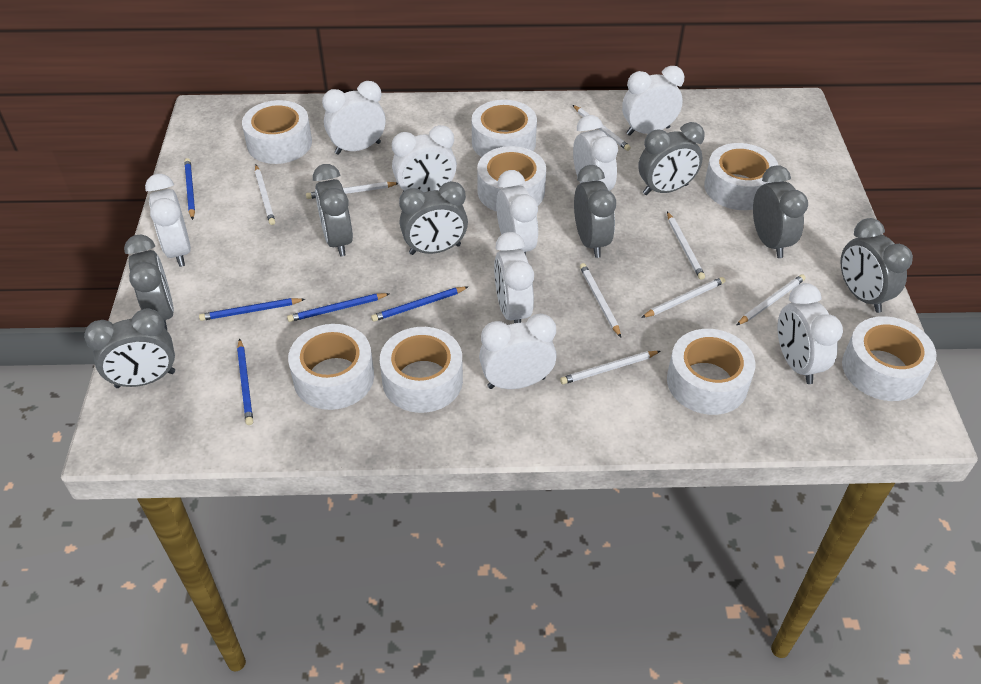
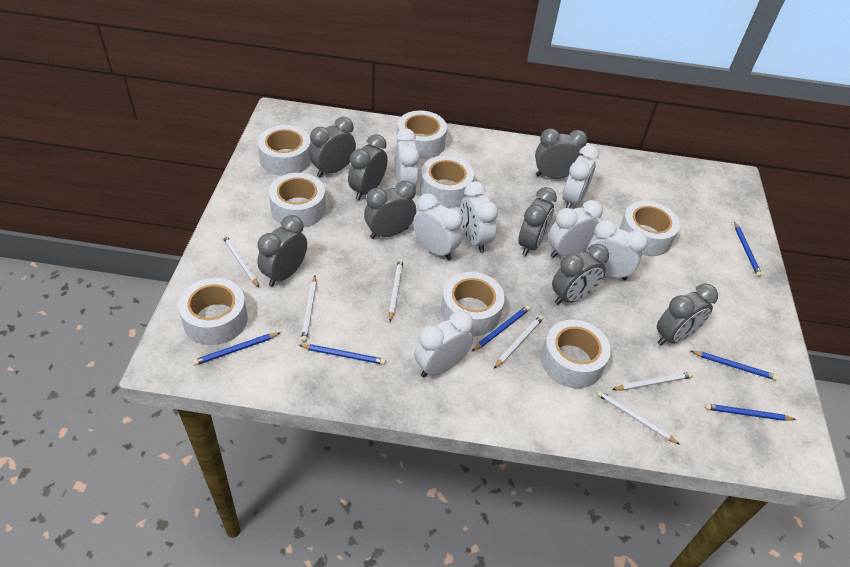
blue pencil: 5 -> 6
white clock: 9 -> 7
white pencil: 8 -> 6

